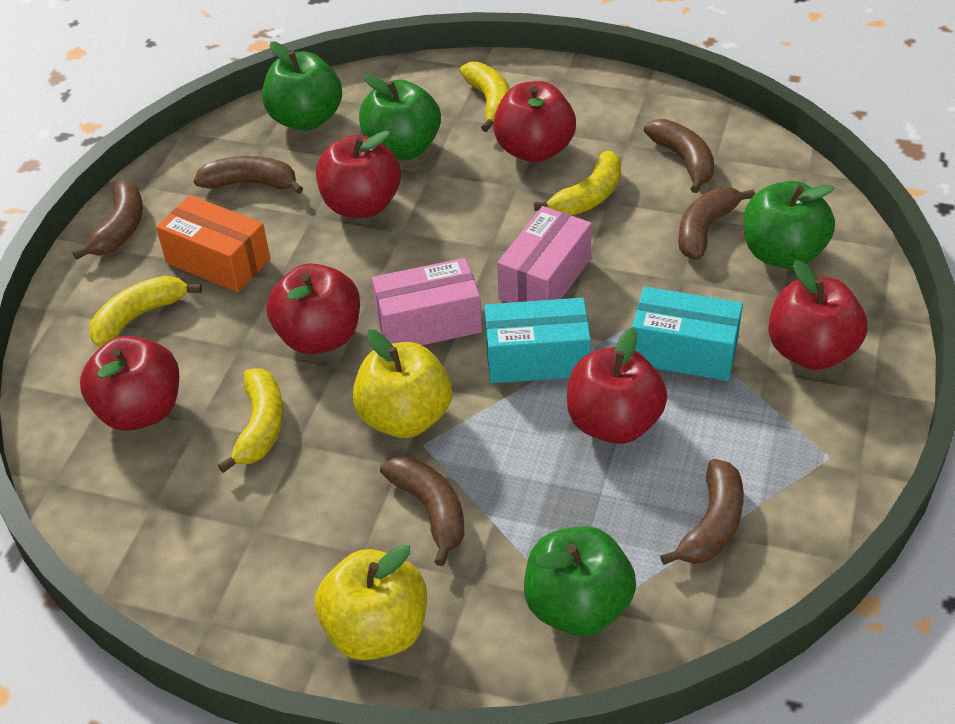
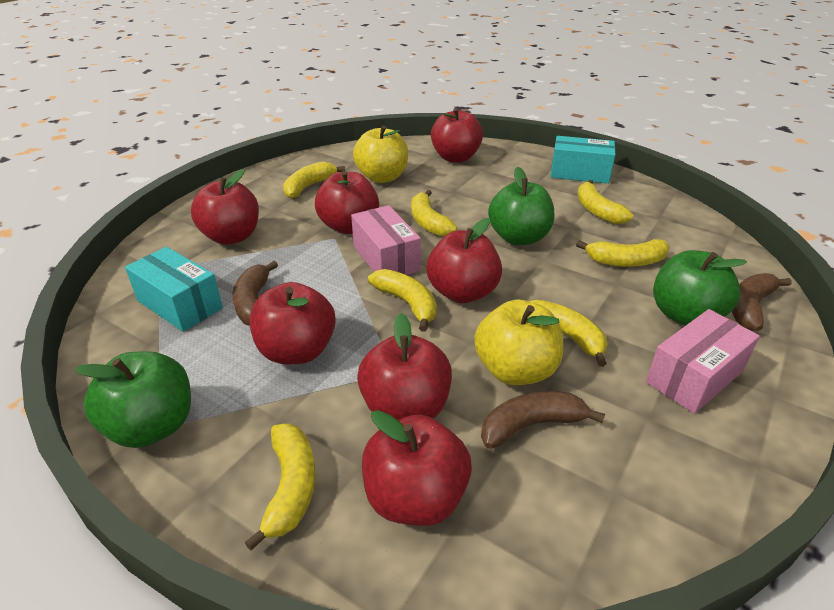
brown banana: 6 -> 3
green apple: 4 -> 3
orange box: 1 -> 0
red apple: 6 -> 7
yellow banana: 4 -> 7

